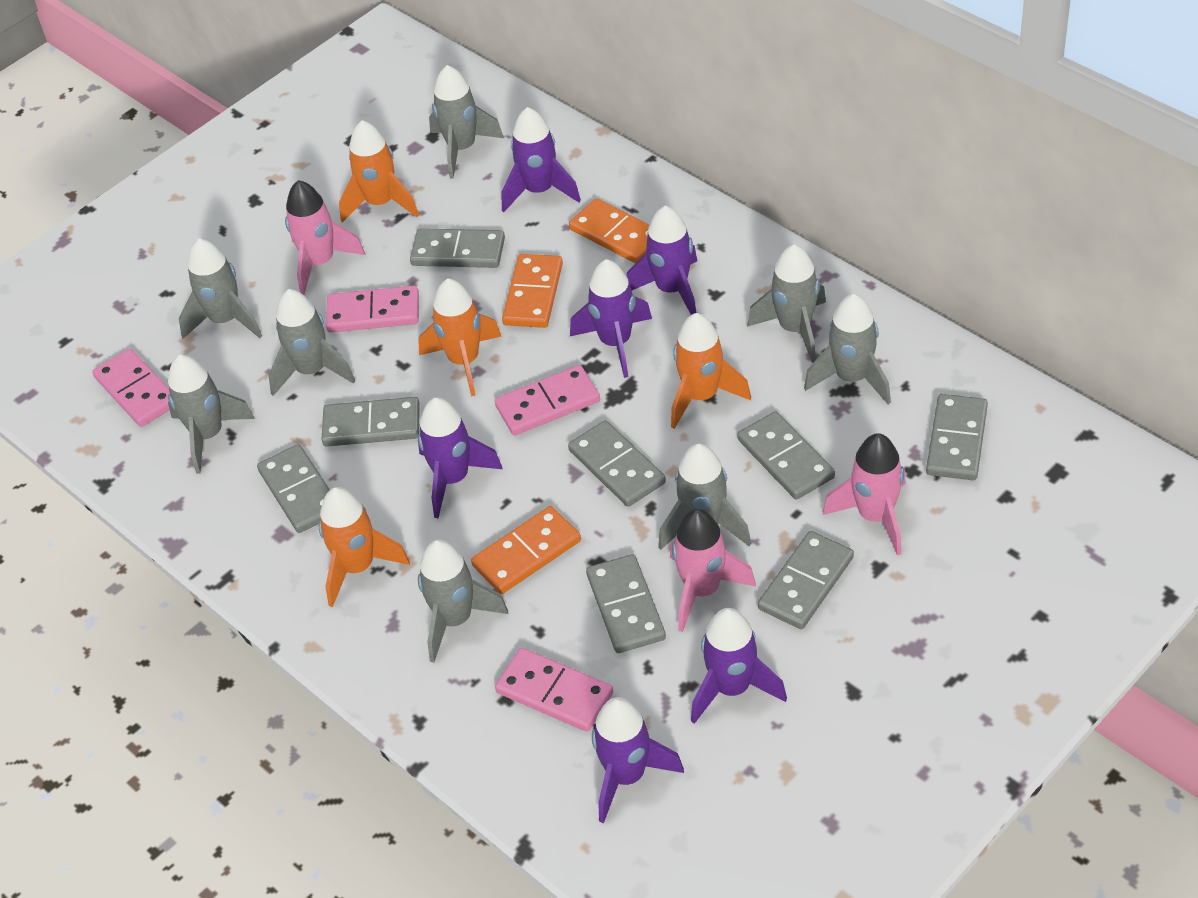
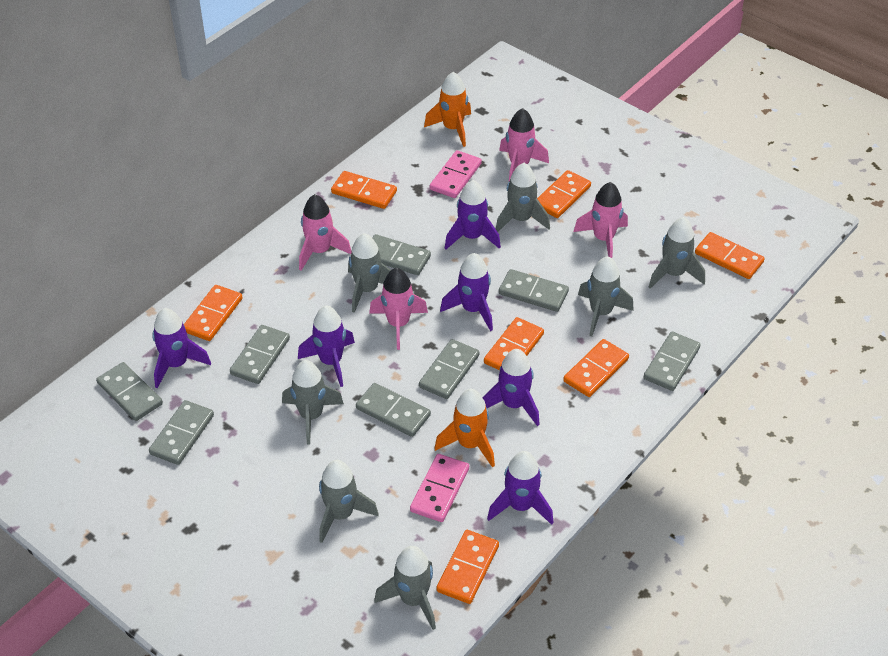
grey rocket: 8 -> 7
orange domino: 3 -> 7
orange rocket: 4 -> 2
pink domino: 4 -> 2
pink rocket: 3 -> 4

